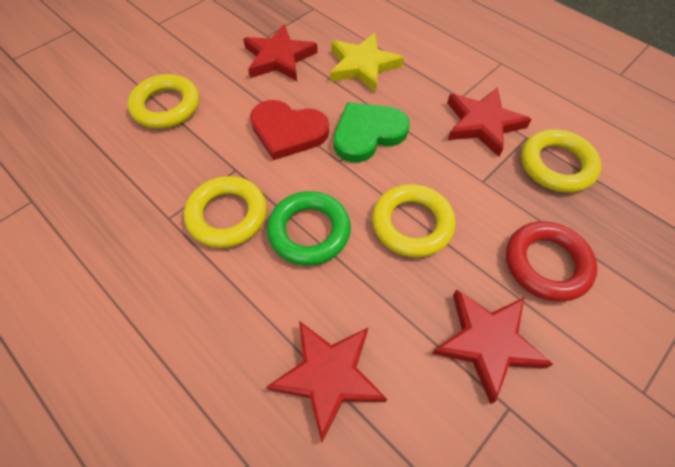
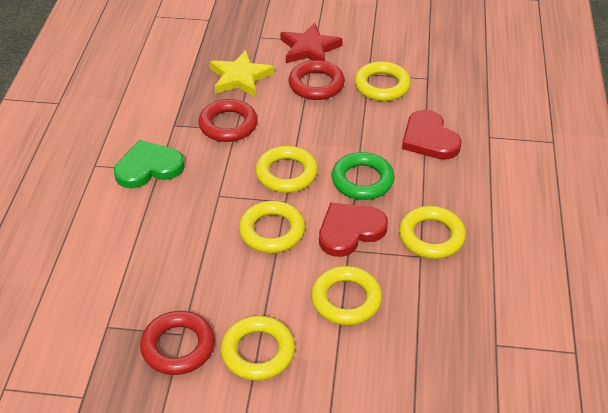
red heart: 1 -> 2
red ring: 1 -> 3
red star: 4 -> 1
yellow ring: 4 -> 6

